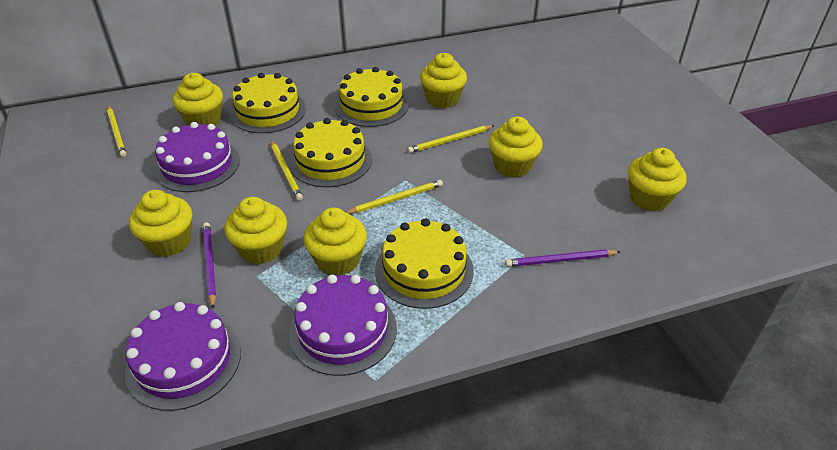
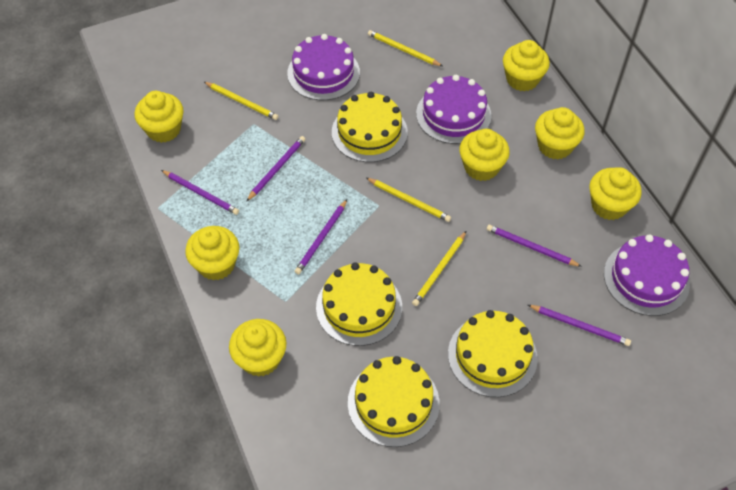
purple pencil: 2 -> 5

